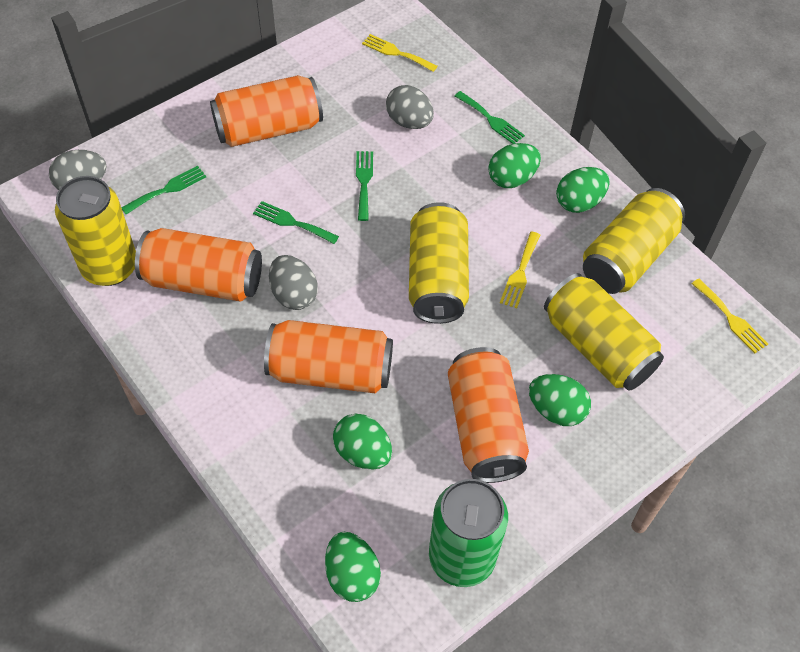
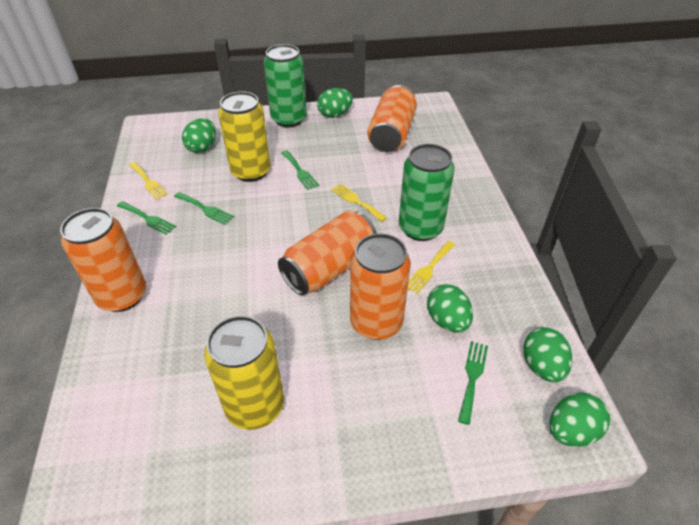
green can: 1 -> 2
grey egg: 3 -> 0
yellow can: 4 -> 2

